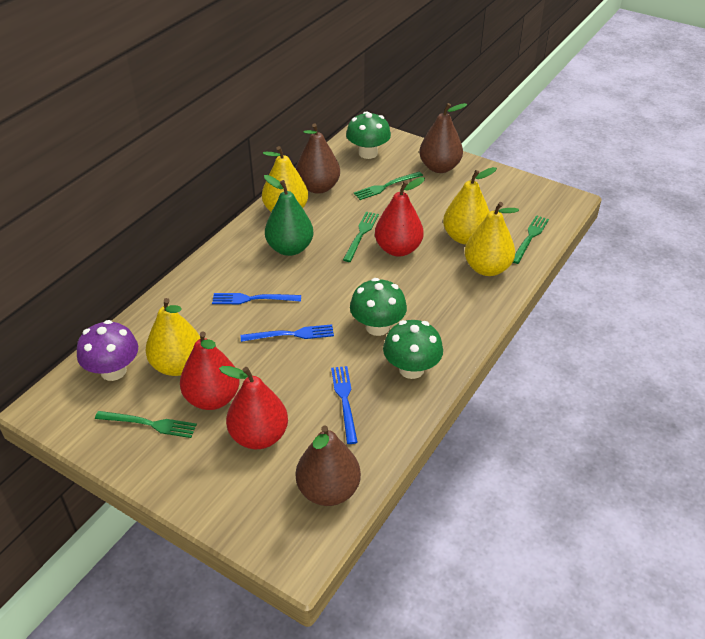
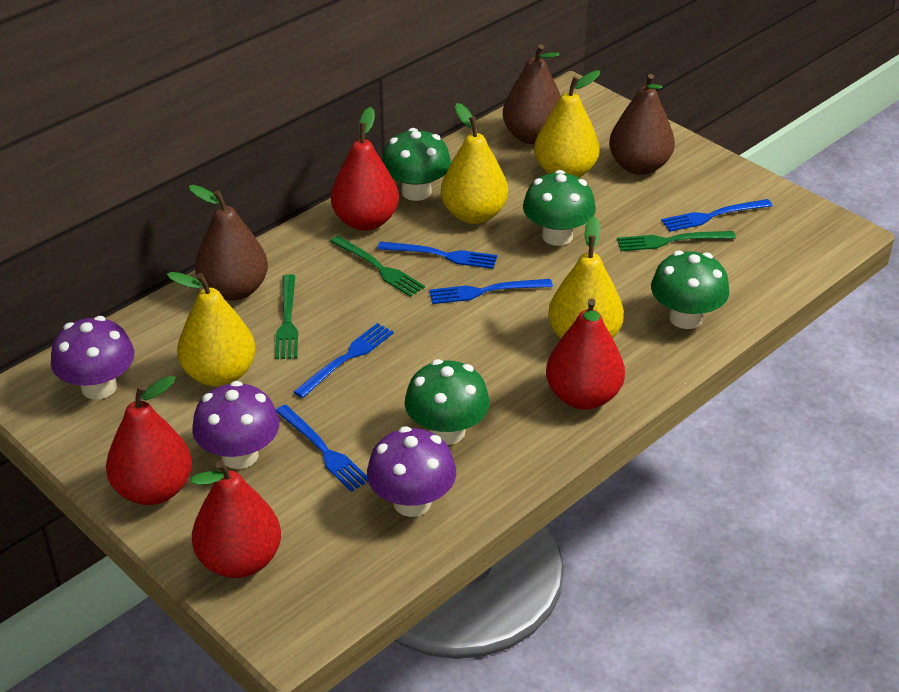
blue fork: 3 -> 5
green fork: 4 -> 3
green mushroom: 3 -> 4
green pear: 1 -> 0
purple mushroom: 1 -> 3
red pear: 3 -> 4

